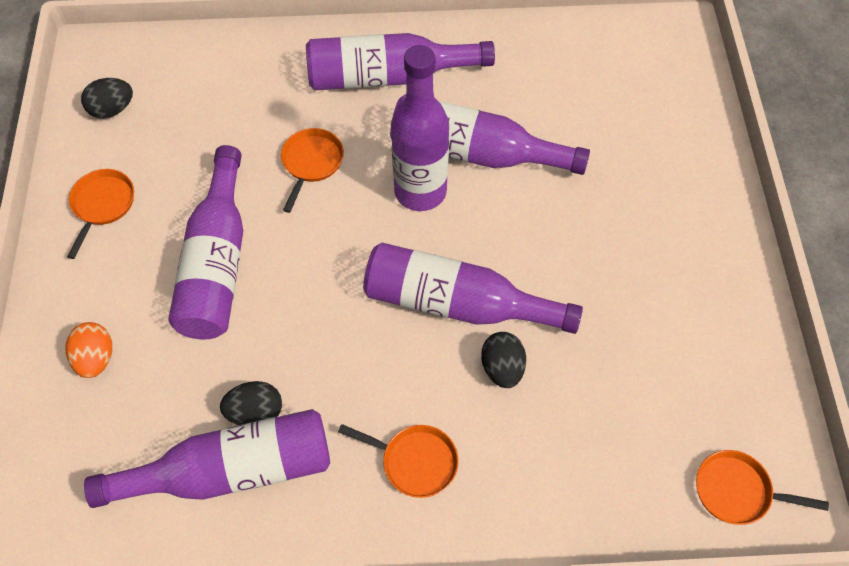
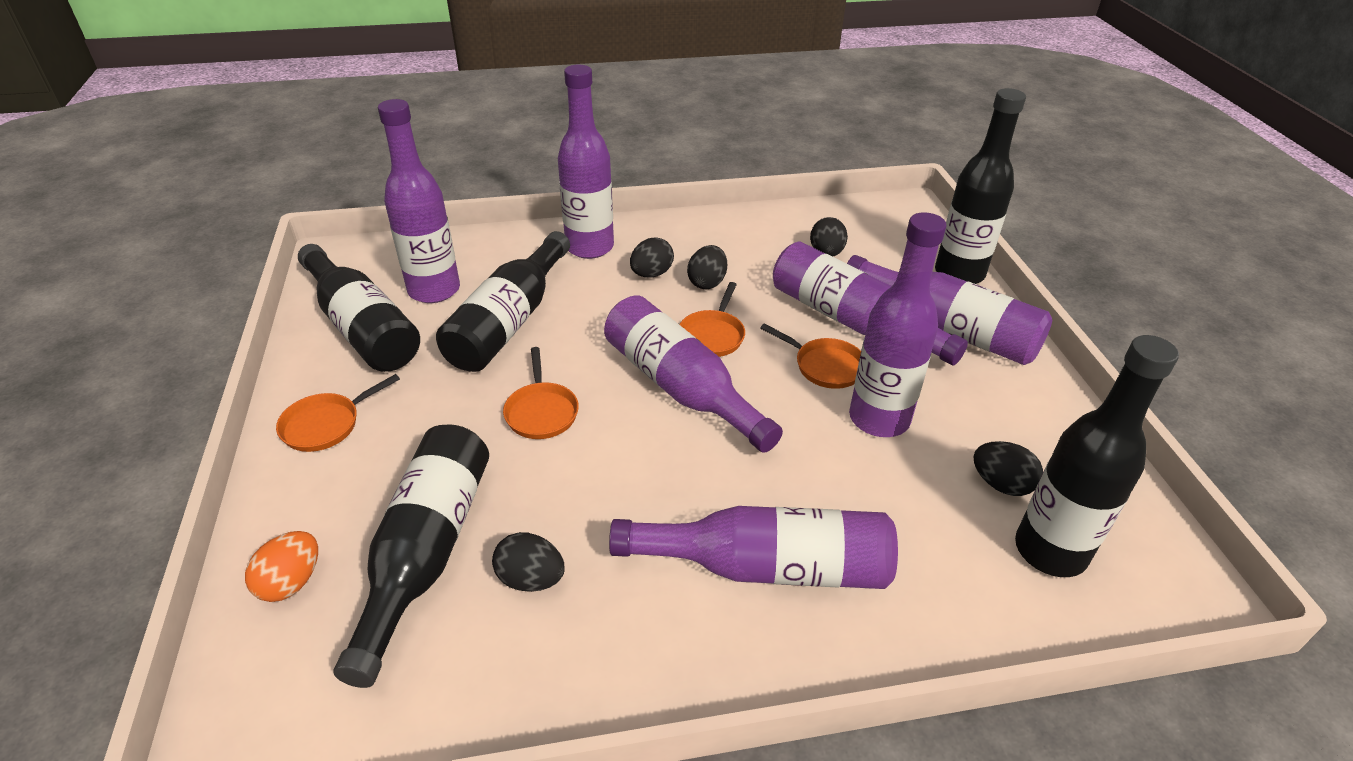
black bottle: 0 -> 5
black egg: 3 -> 5
purple bottle: 6 -> 7

